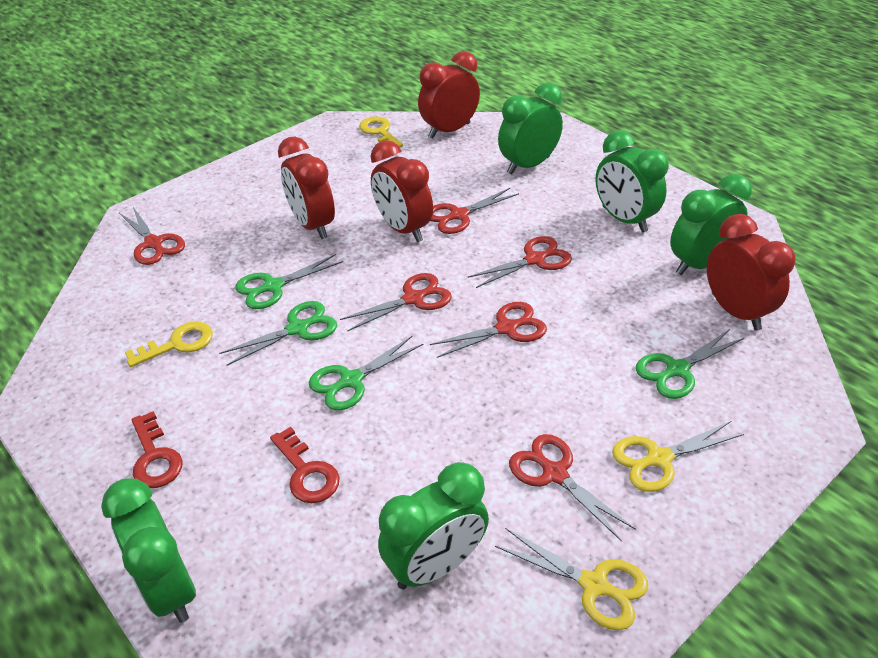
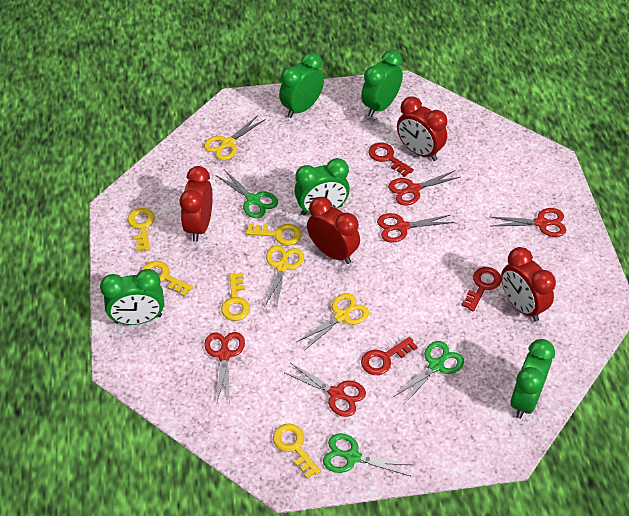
green scissors: 4 -> 3
red key: 2 -> 3
red scissors: 6 -> 5
yellow key: 2 -> 5
yellow scissors: 2 -> 3

